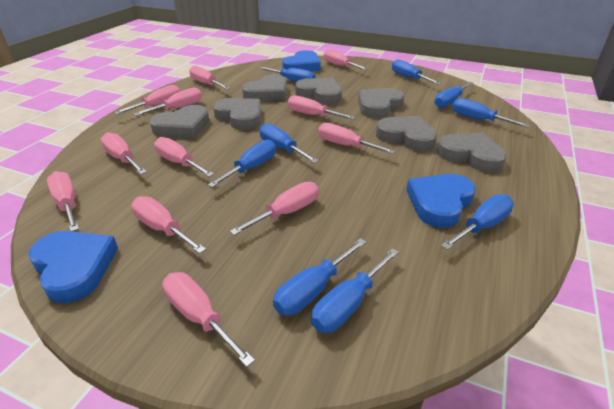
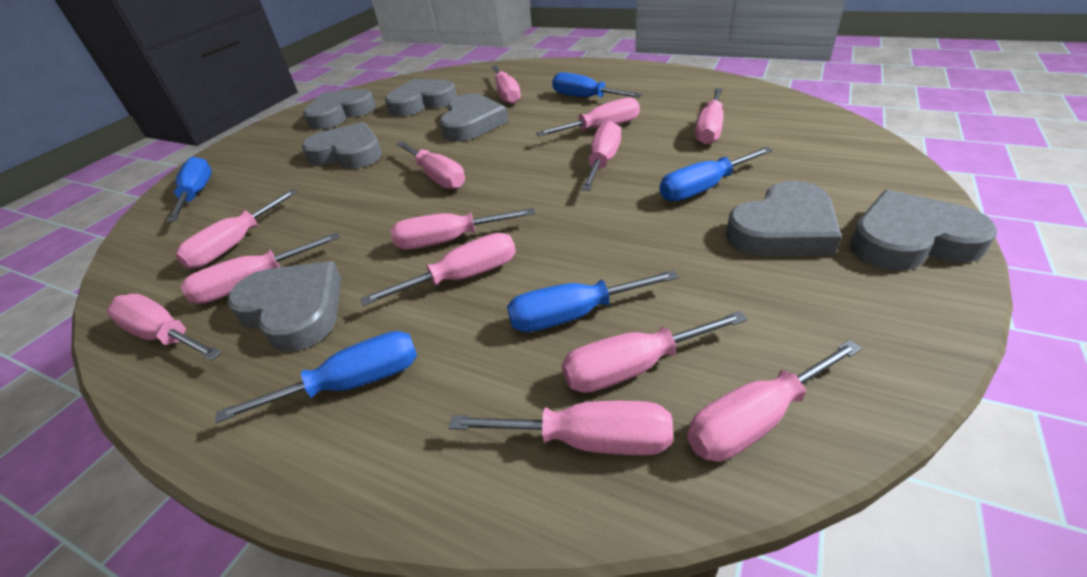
blue heart: 3 -> 0
blue screwdriver: 9 -> 5
pink screwdriver: 12 -> 13

